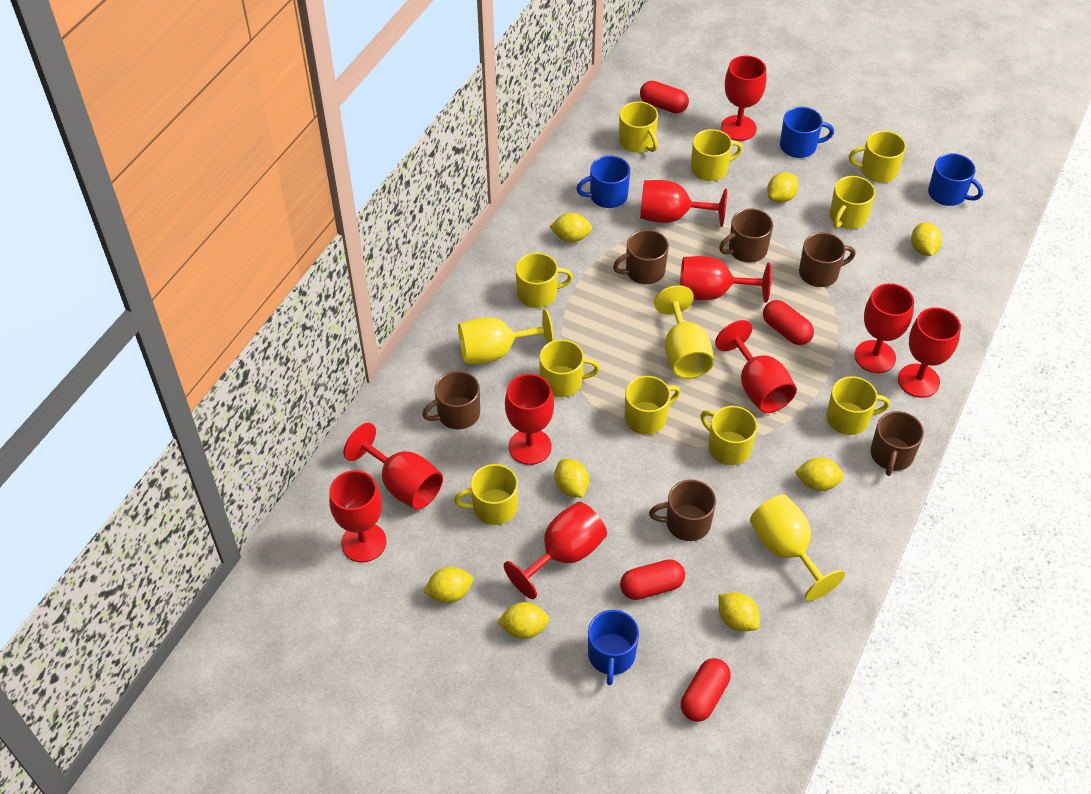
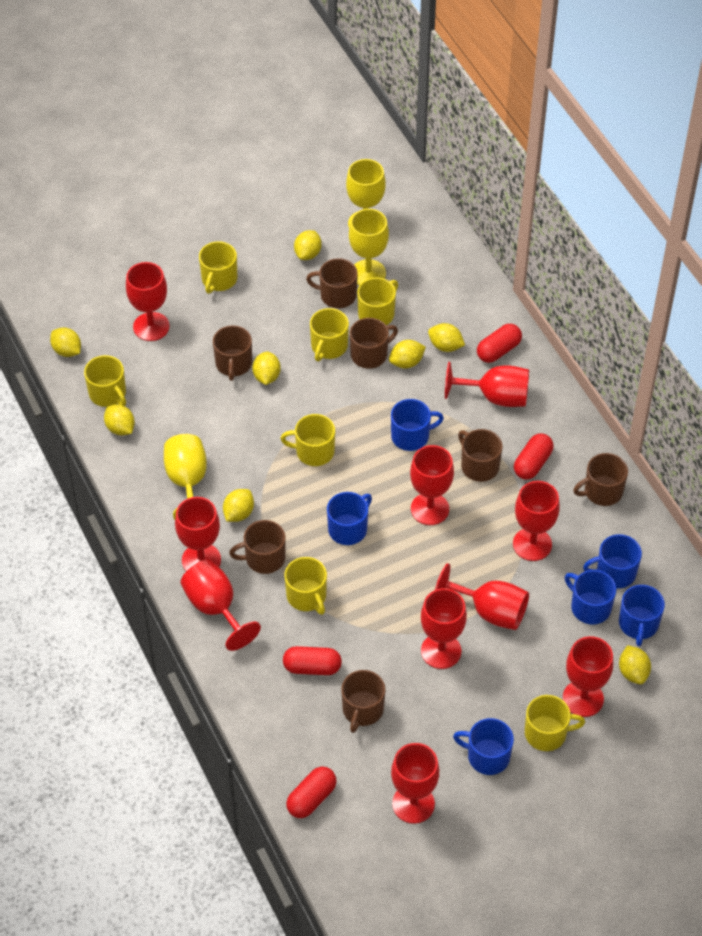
blue mug: 4 -> 6
brown mug: 6 -> 7
yellow mug: 10 -> 7

